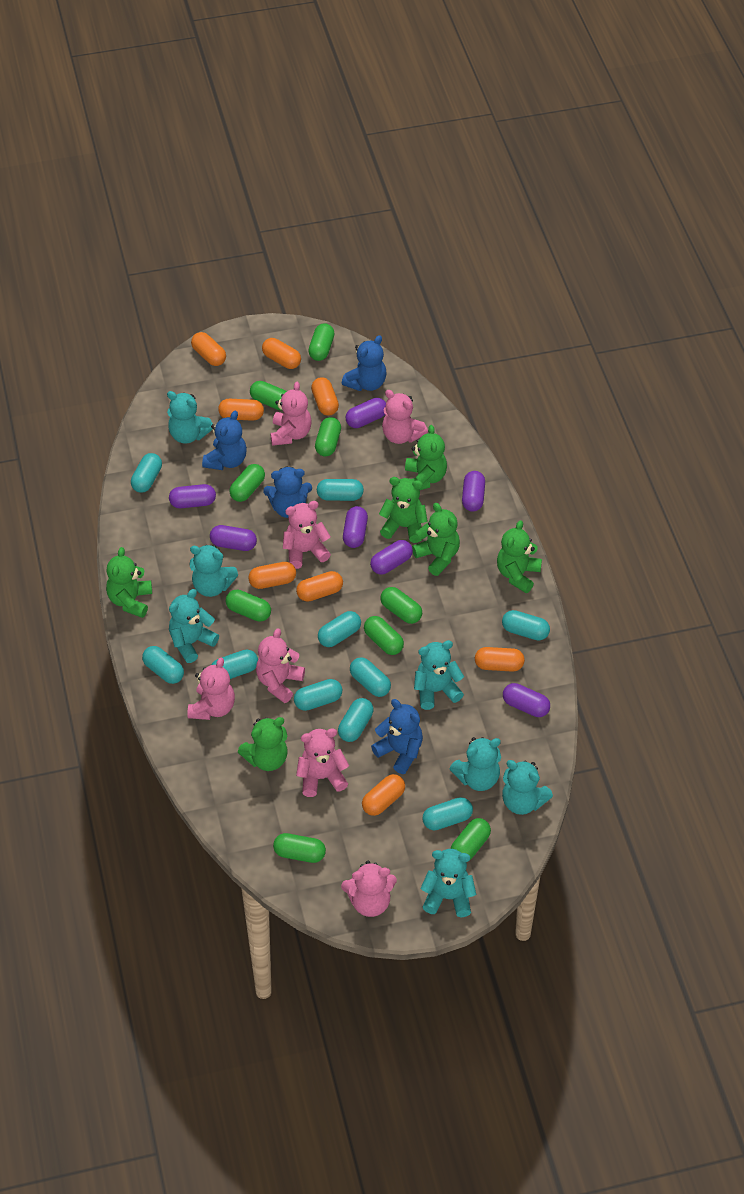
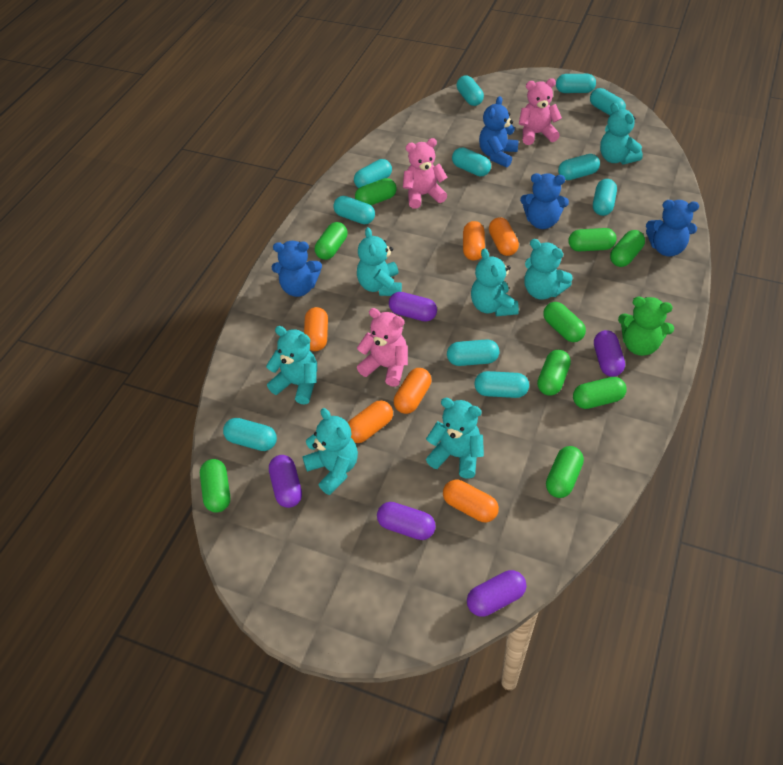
green teddy bear: 6 -> 1
orange capsule: 8 -> 6
pink teddy bear: 7 -> 3
purple capsule: 7 -> 5
turquoise capsule: 10 -> 11

